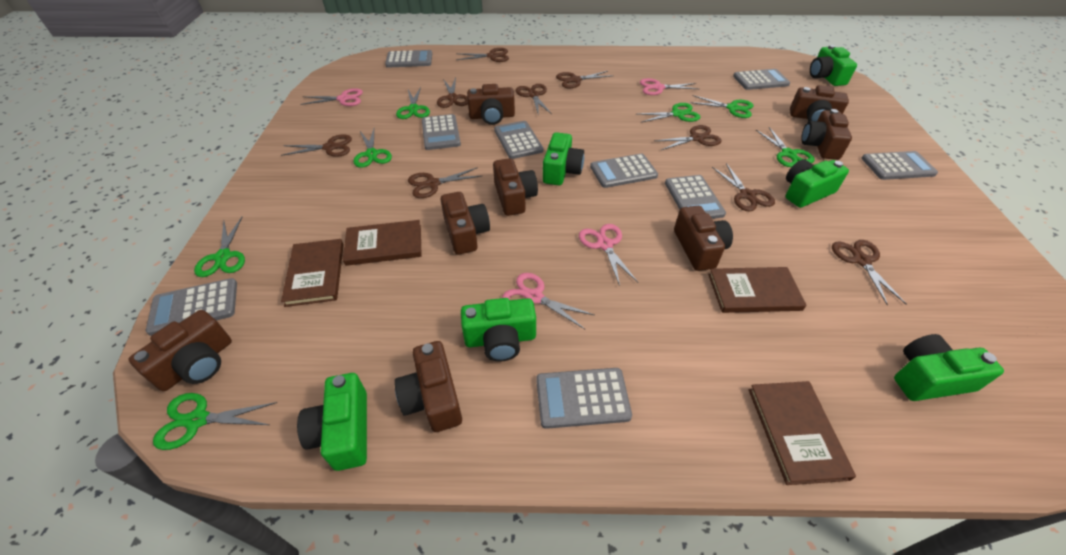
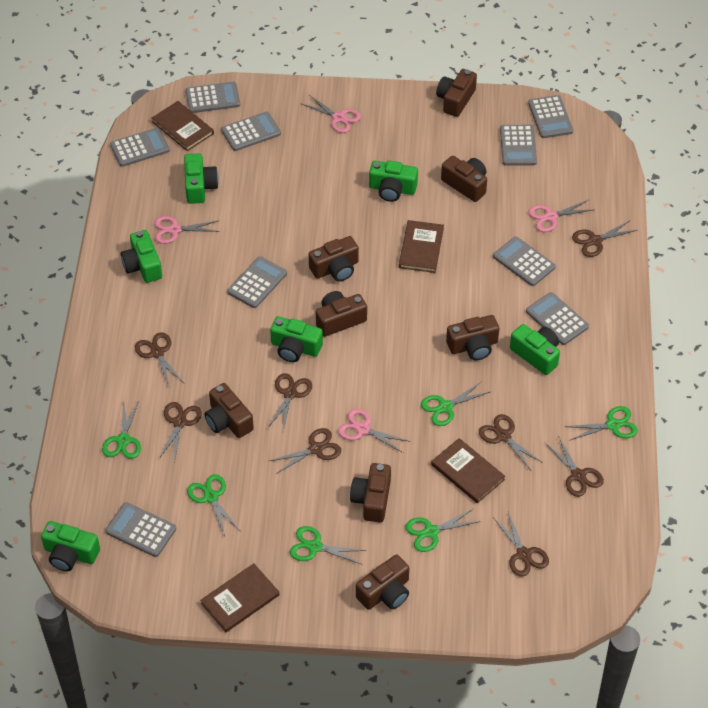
brown scissors: 9 -> 8
green scissors: 7 -> 6

